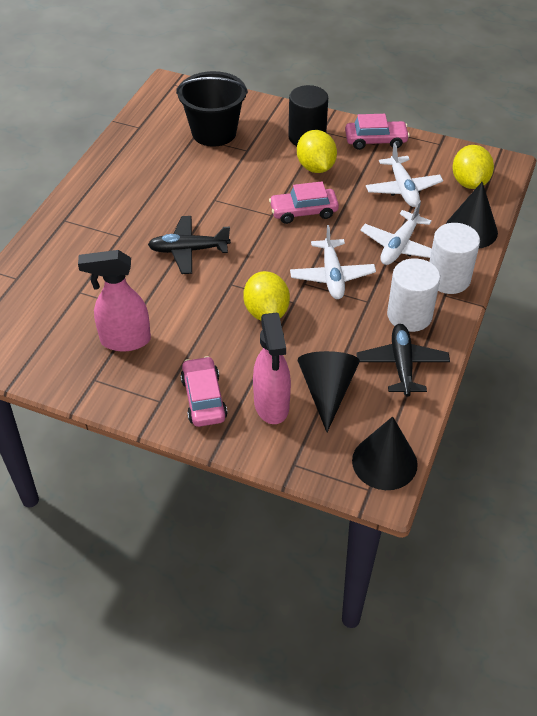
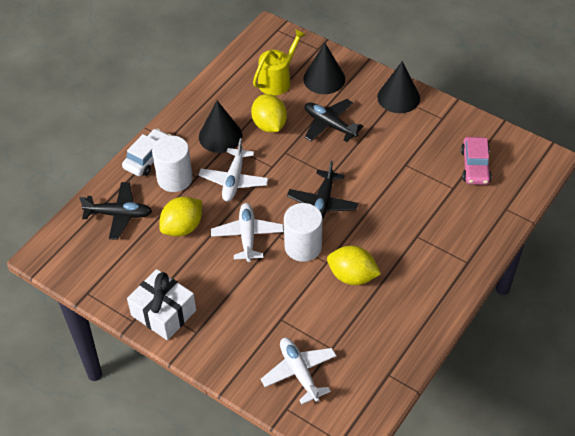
black bucket: 1 -> 0
black cylinder: 1 -> 0
black plane: 2 -> 3
pink car: 3 -> 1
pink spray bottle: 2 -> 0
white car: 0 -> 1
white gift: 0 -> 1
yellow watering can: 0 -> 1

